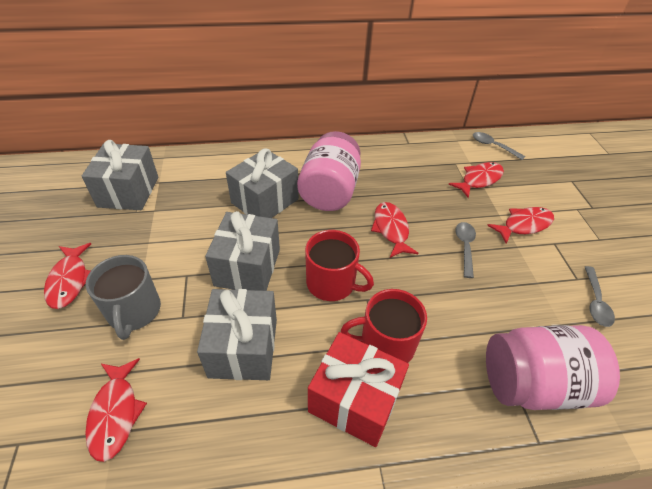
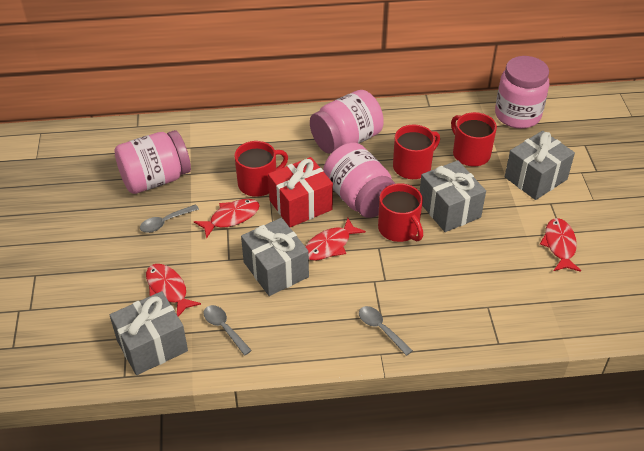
grey mug: 1 -> 0
pink jar: 2 -> 4
red fish: 5 -> 4
red mug: 2 -> 4

